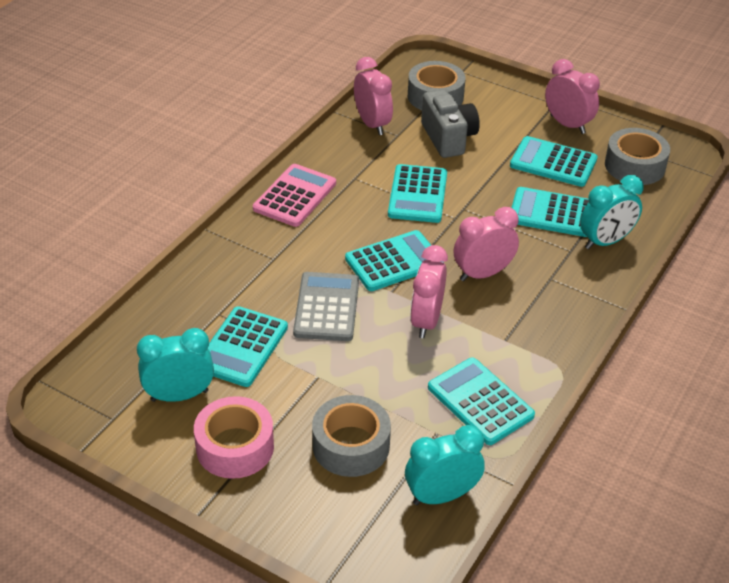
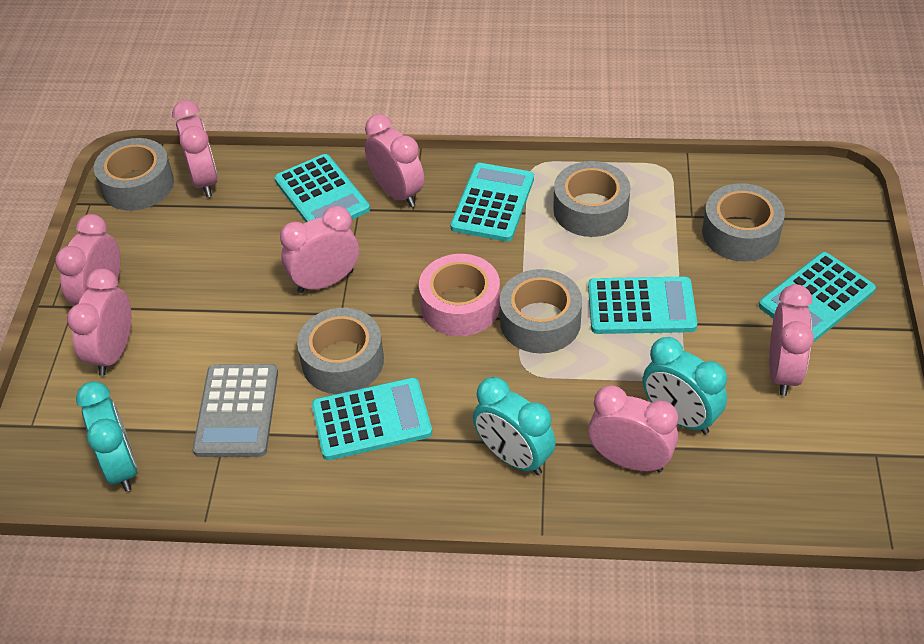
grey camera: 1 -> 0
grey tape: 3 -> 5
pink calculator: 1 -> 0
pink clock: 4 -> 7
turquoise calculator: 6 -> 5

